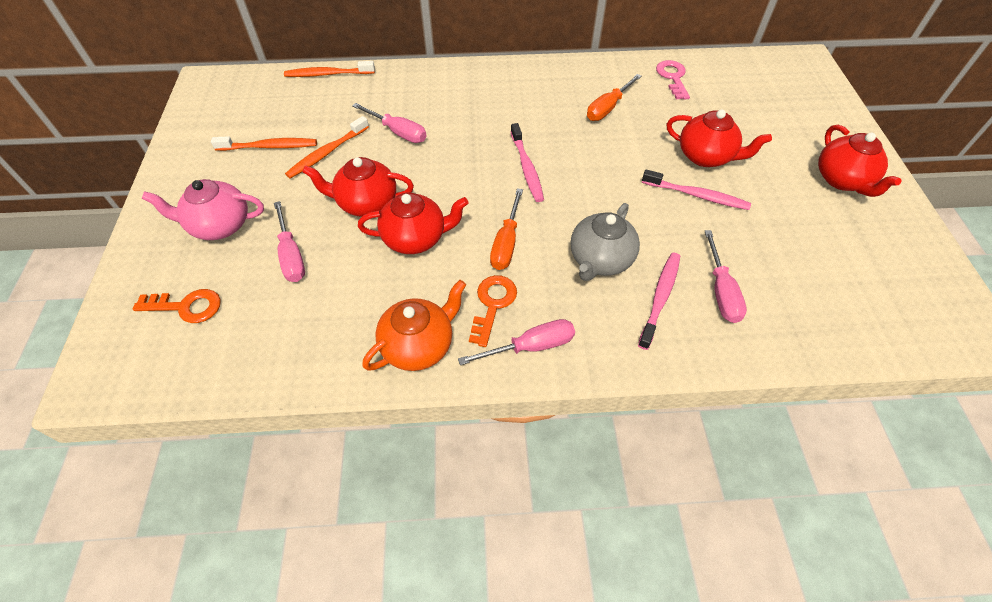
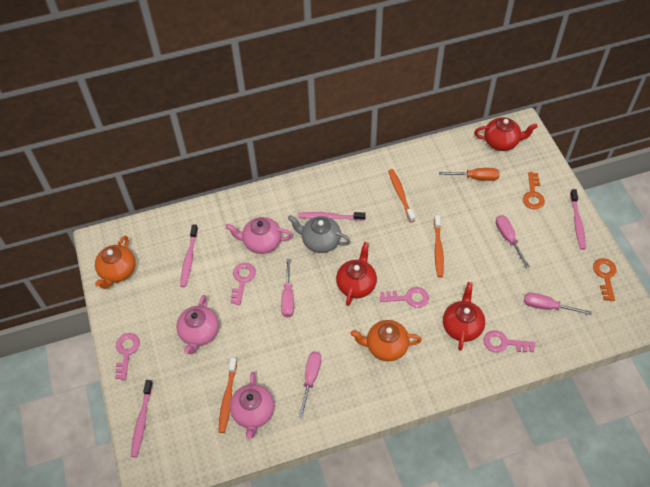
orange screwdriver: 2 -> 1
orange teapot: 1 -> 2
pink key: 1 -> 4
pink teapot: 1 -> 3
pink toothbrush: 3 -> 4
red teapot: 4 -> 3

